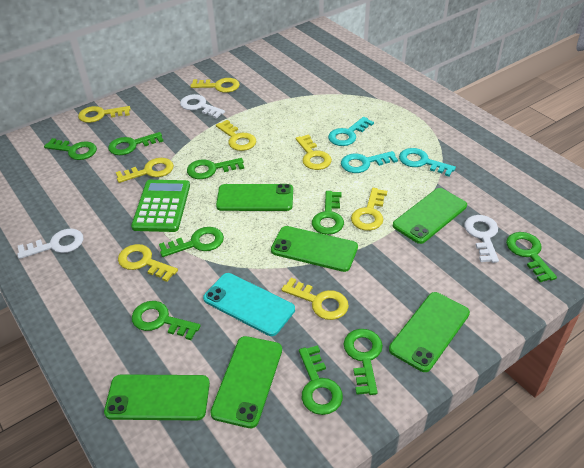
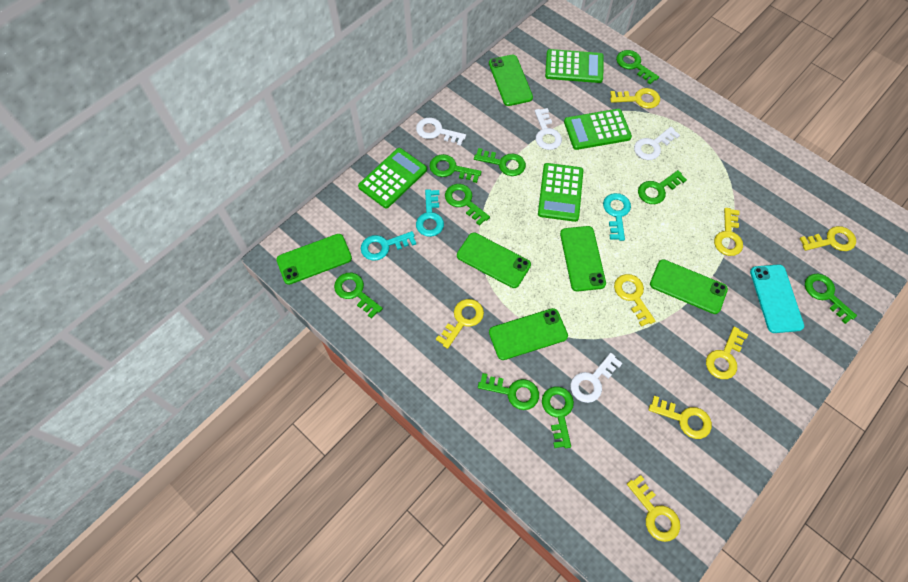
green calculator: 1 -> 4
white key: 3 -> 4

